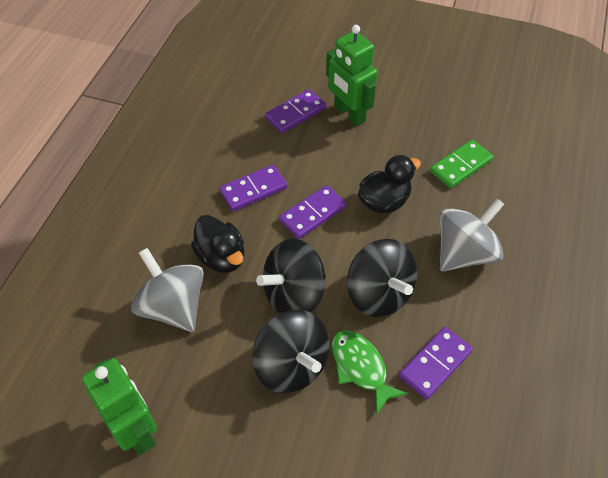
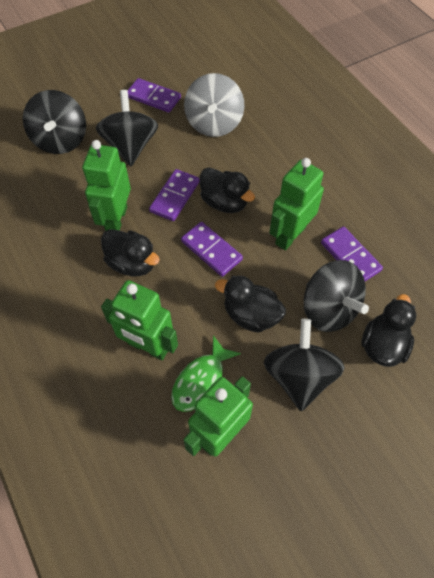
black duck: 2 -> 4
black spinning top: 3 -> 4
green domino: 1 -> 0
green robot: 2 -> 4
grey spinning top: 2 -> 1

